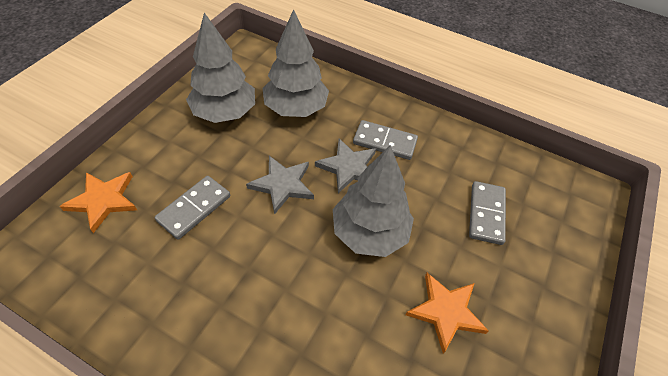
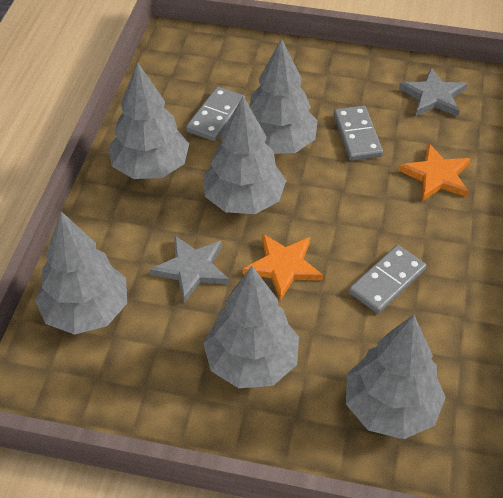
grey tree: 3 -> 6

